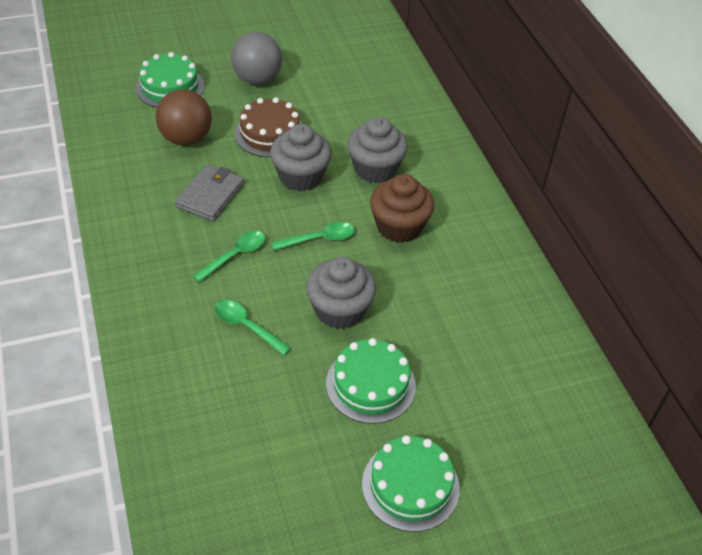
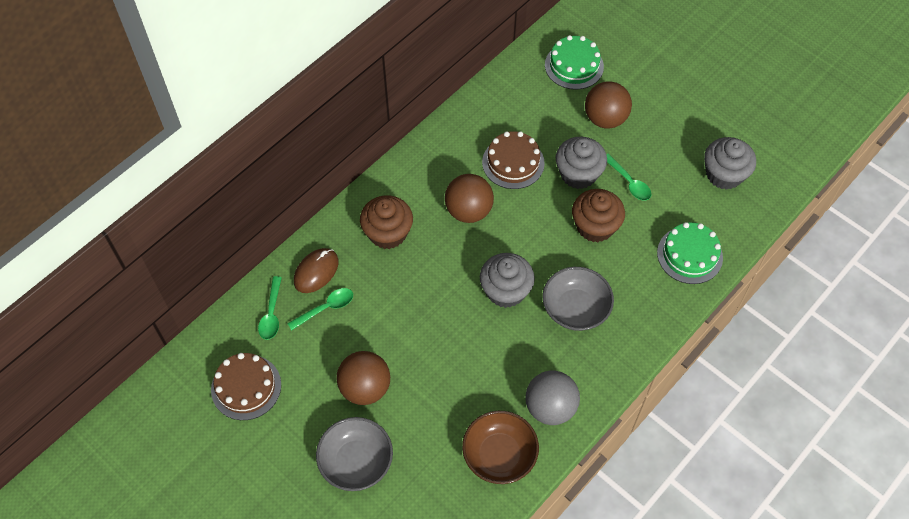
brown ball: 1 -> 3
brown bowl: 0 -> 1
brown cake: 1 -> 2
brown cupcake: 1 -> 2
brown mouse: 0 -> 1
green cake: 3 -> 2
grey bowl: 0 -> 2
grey wallet: 1 -> 0

